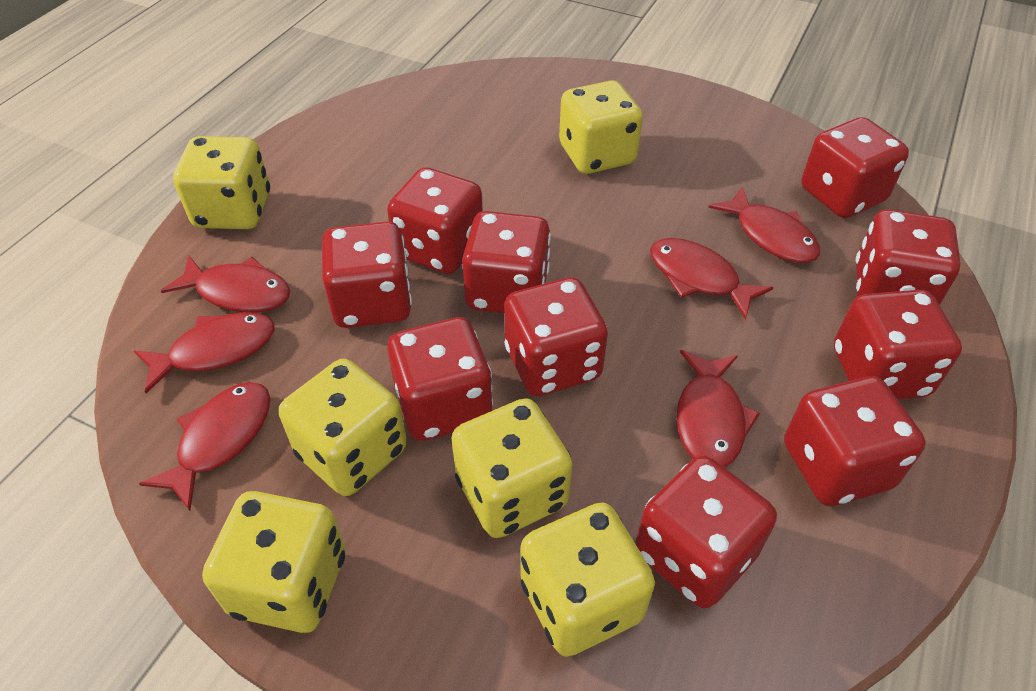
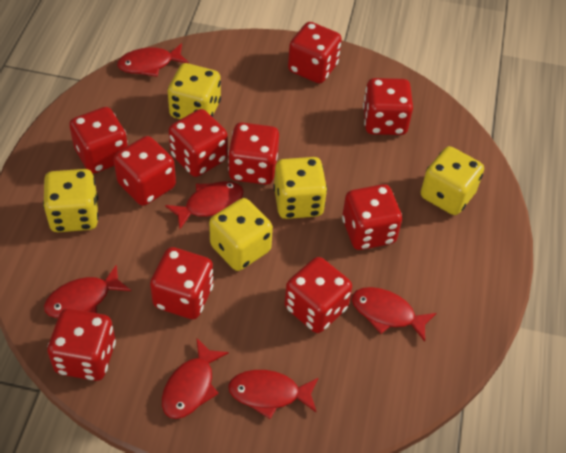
yellow dice: 6 -> 5

